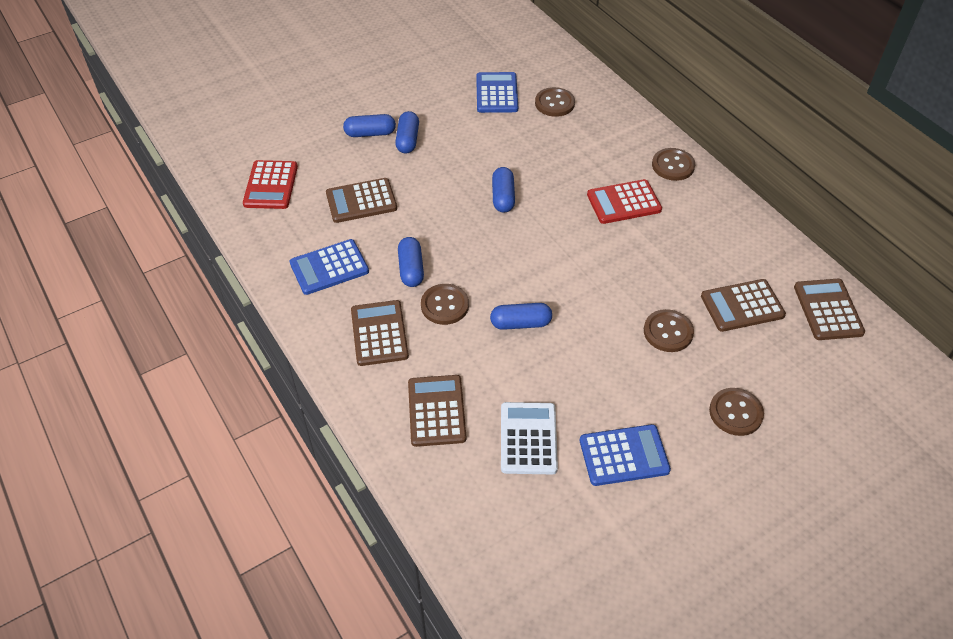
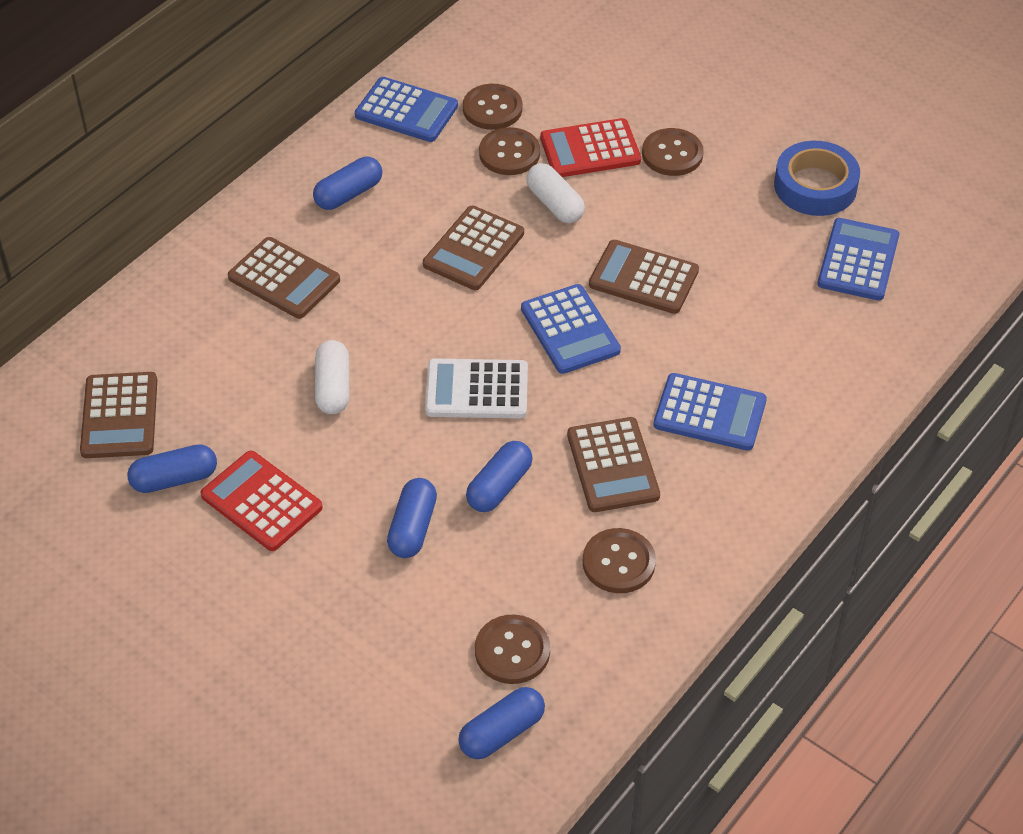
blue calculator: 3 -> 4
blue tape: 0 -> 1
white capsule: 0 -> 2

